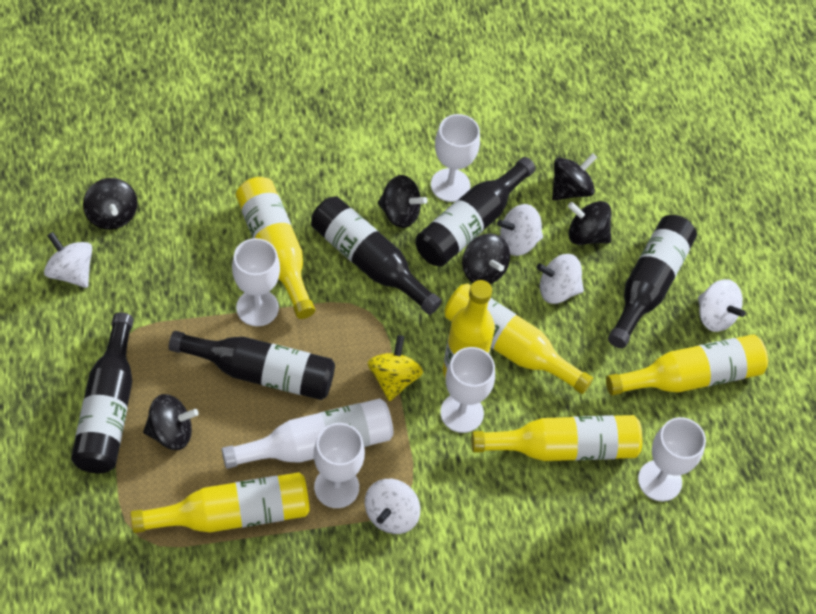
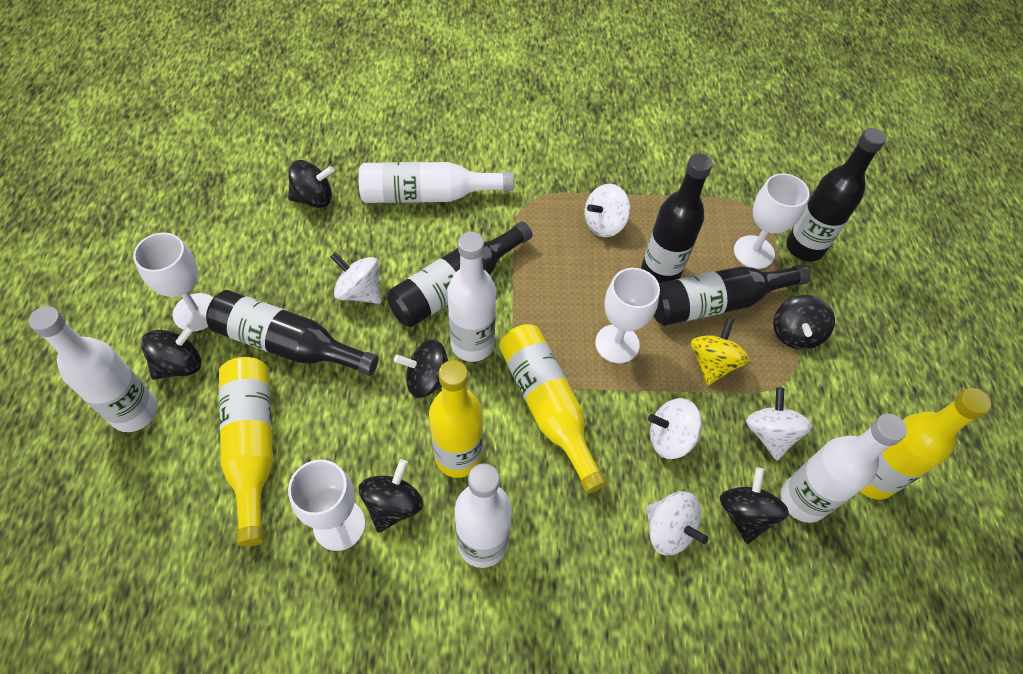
white bottle: 1 -> 5
white goblet: 5 -> 4
yellow bottle: 6 -> 4

